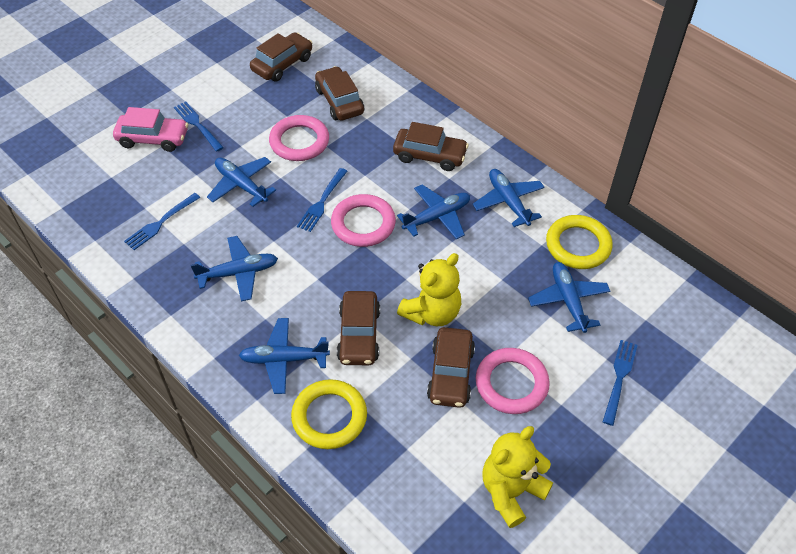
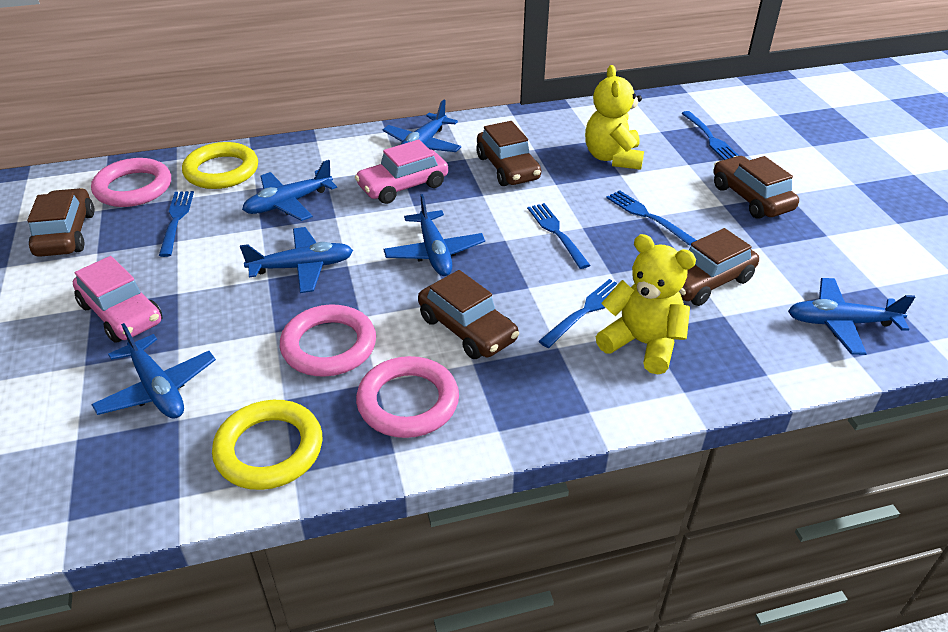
blue fork: 4 -> 5
pink car: 1 -> 2

